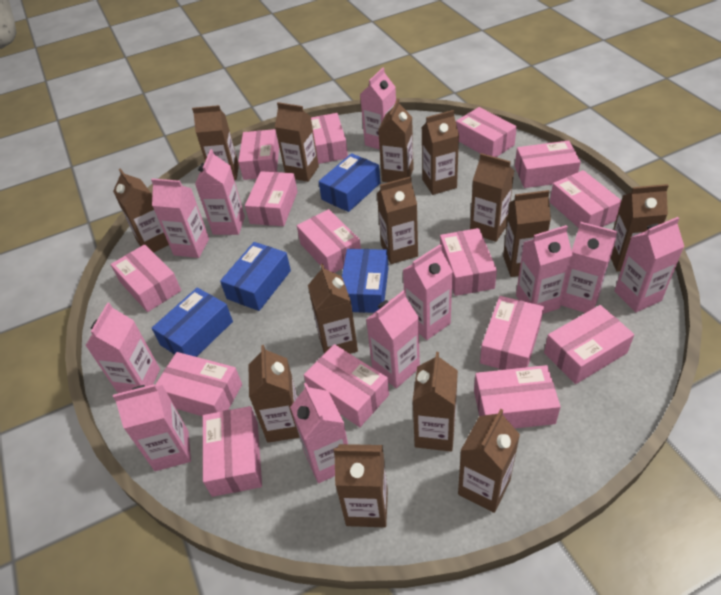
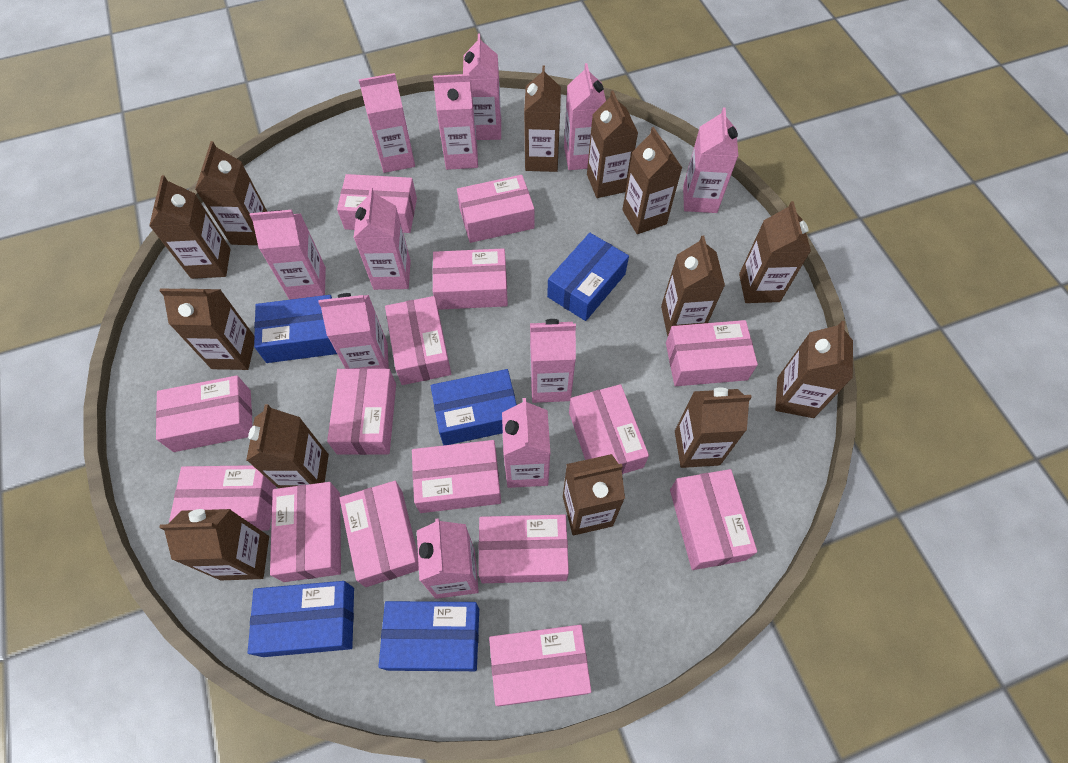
blue box: 4 -> 5
brown carton: 14 -> 13

